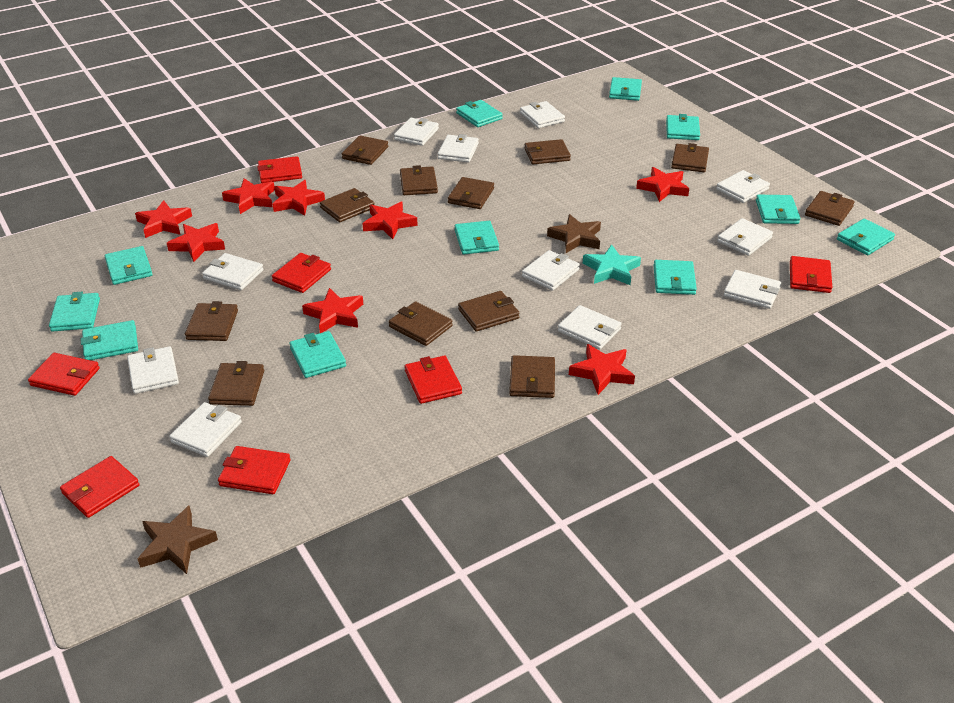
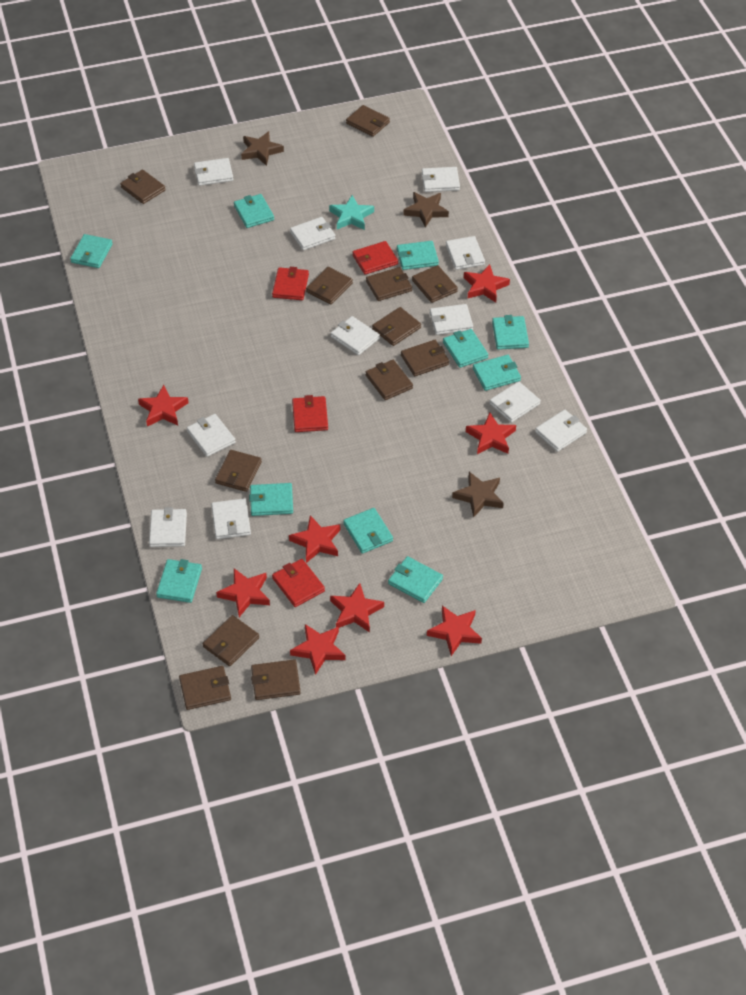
brown star: 2 -> 3
red wallet: 7 -> 4
turquoise wallet: 11 -> 10

